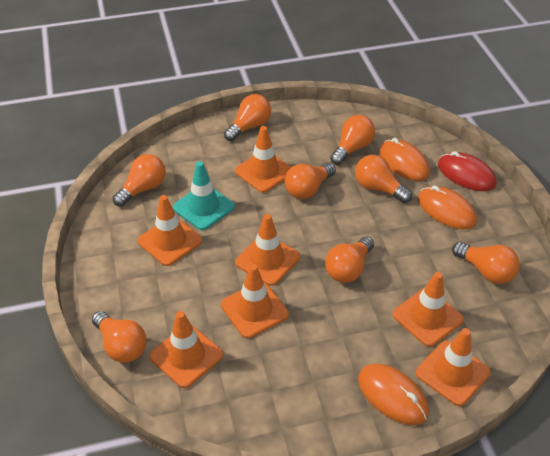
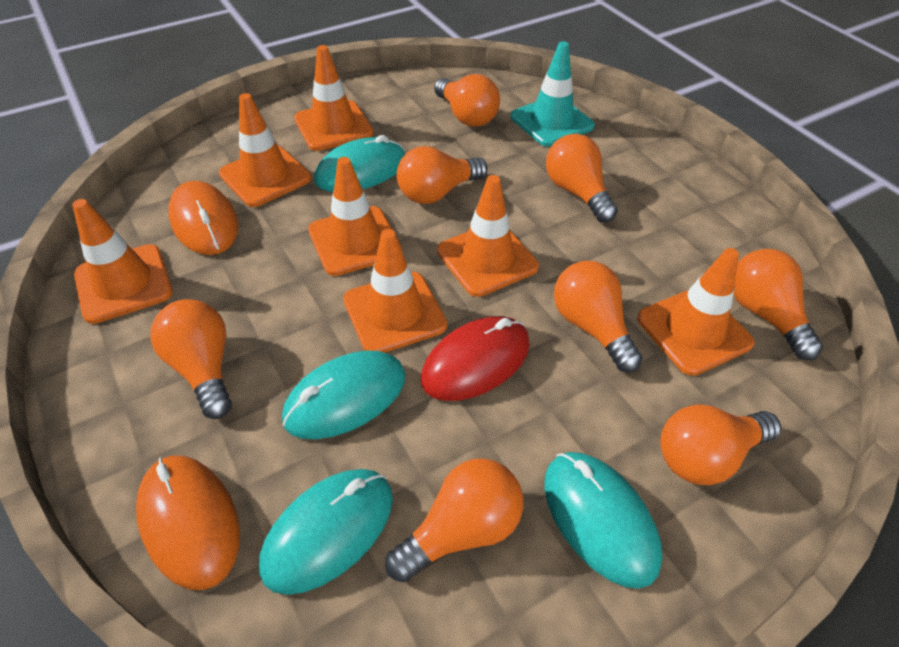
orange mouse: 3 -> 2
turquoise mouse: 0 -> 4

